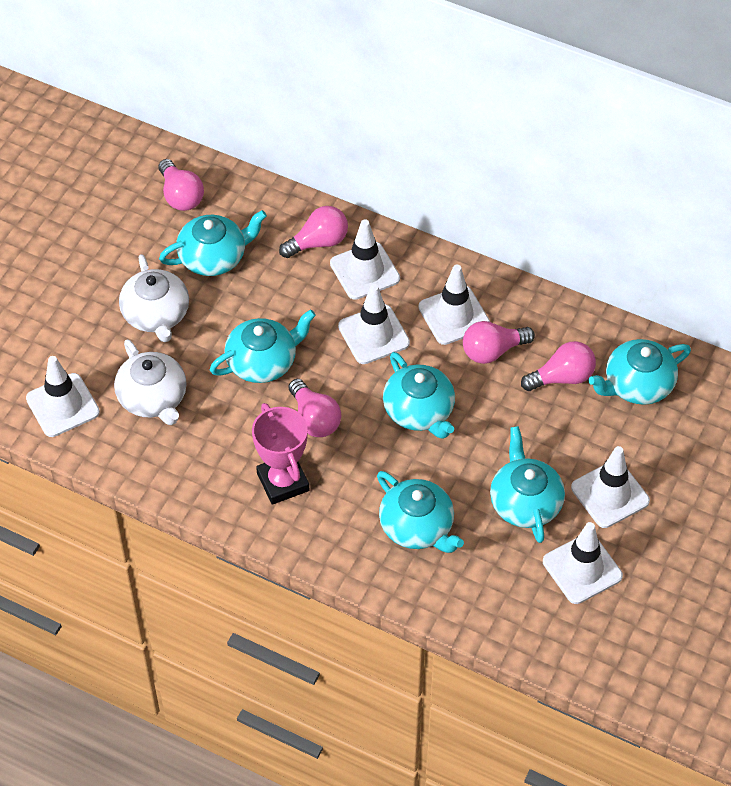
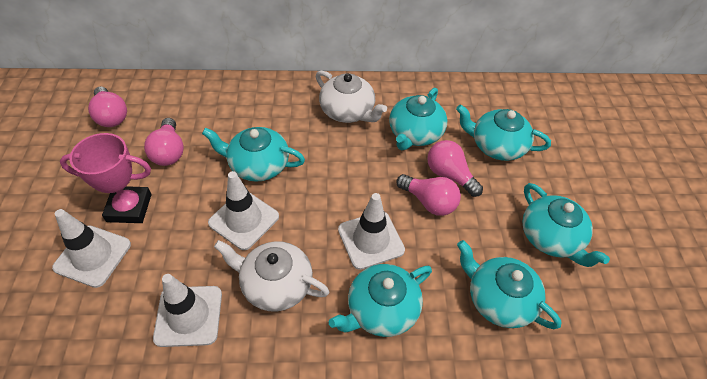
pink light bulb: 5 -> 4
white traffic cone: 6 -> 4

